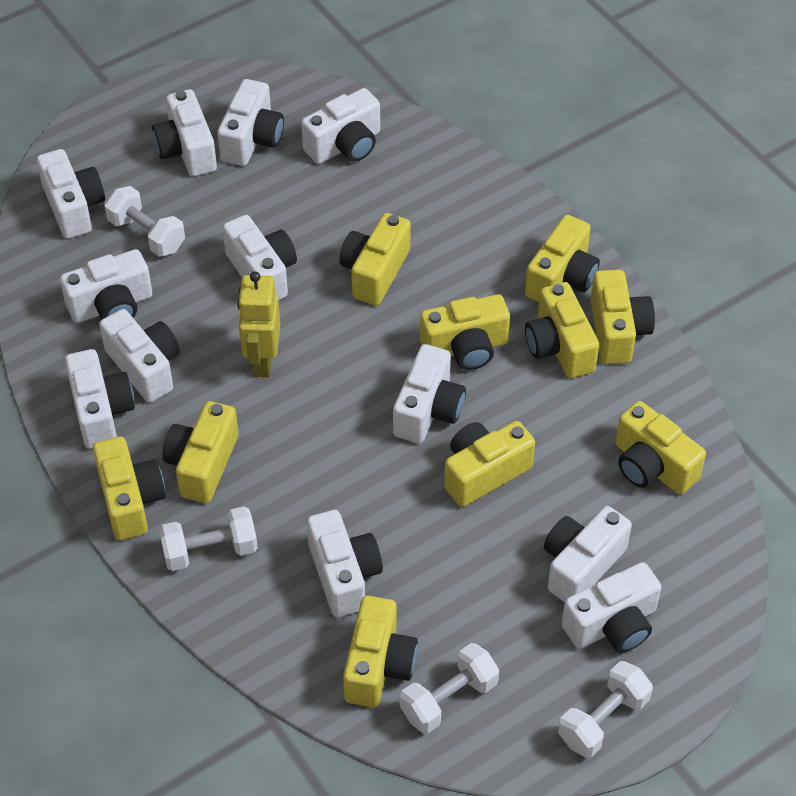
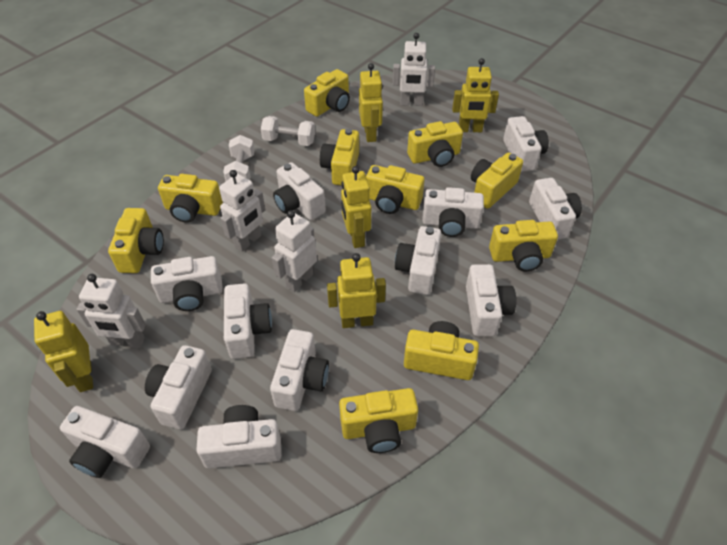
white dumbbell: 4 -> 2
white robot: 0 -> 4
yellow robot: 1 -> 5

